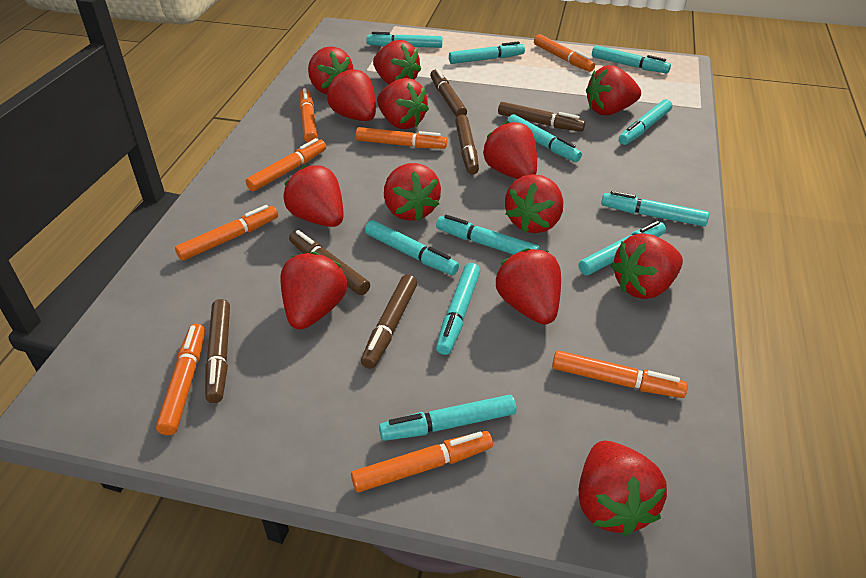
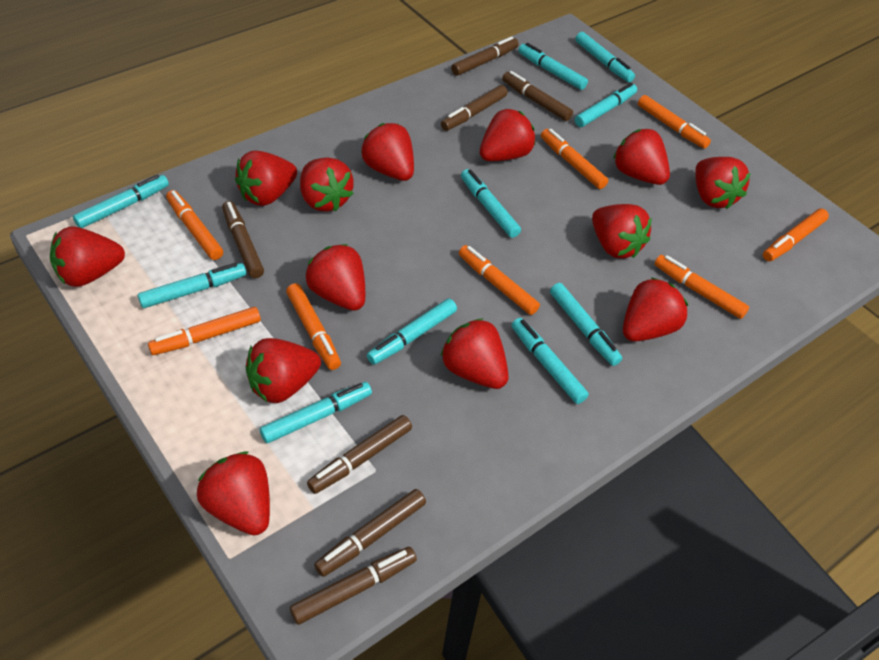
brown marker: 6 -> 7
turquoise marker: 11 -> 10

